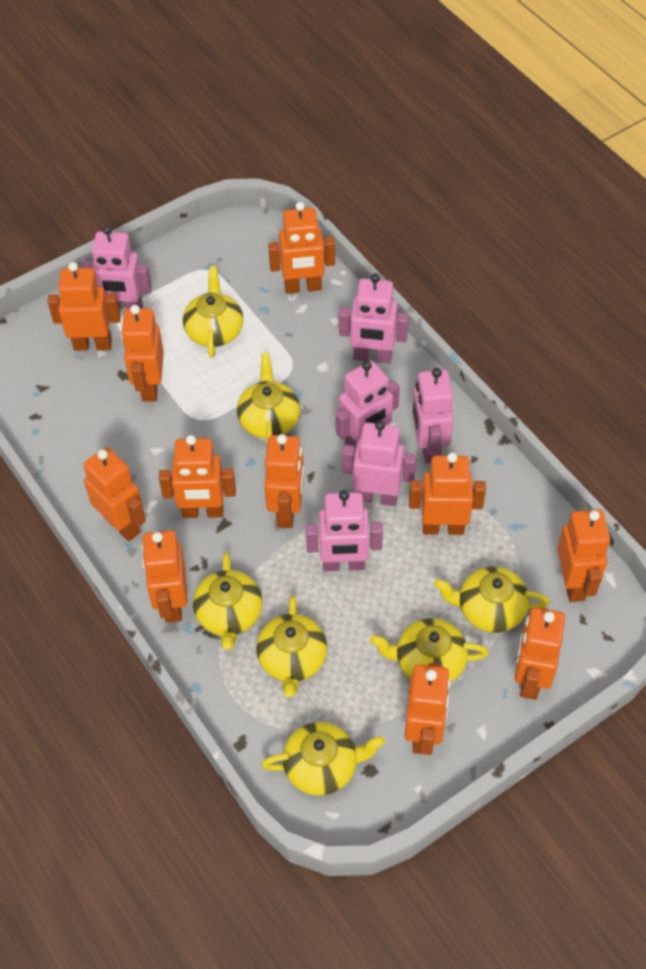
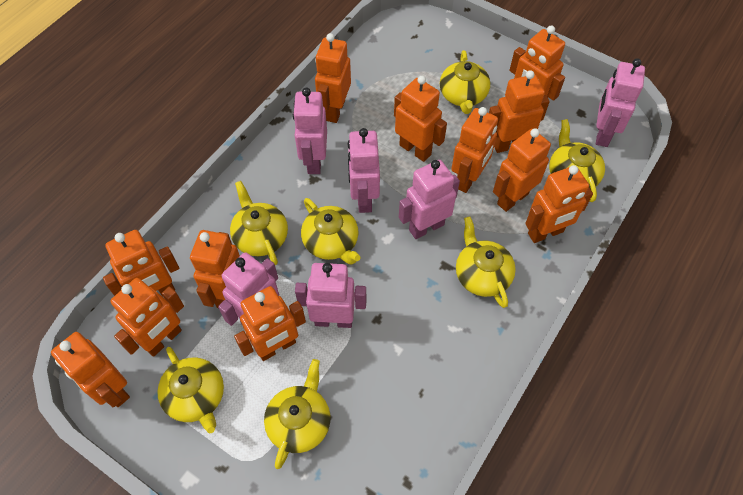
orange robot: 11 -> 12

